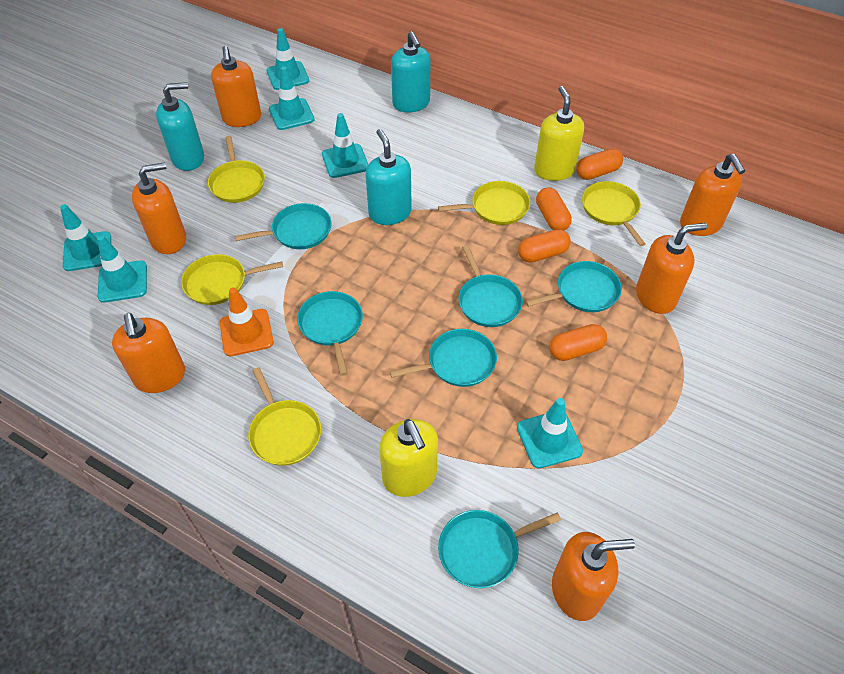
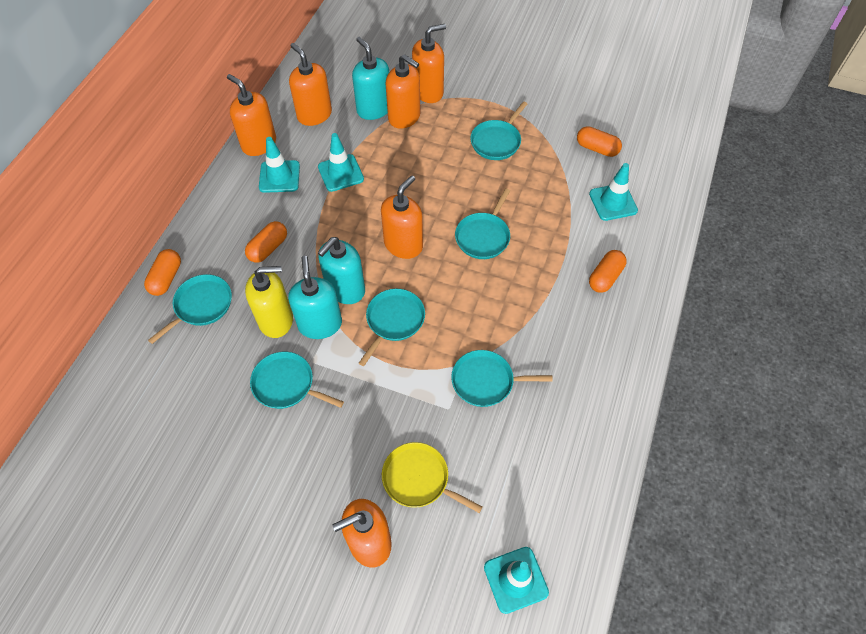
orange traffic cone: 1 -> 0
turquoise traffic cone: 6 -> 4
yellow pan: 5 -> 1
yellow soap dispenser: 2 -> 1

